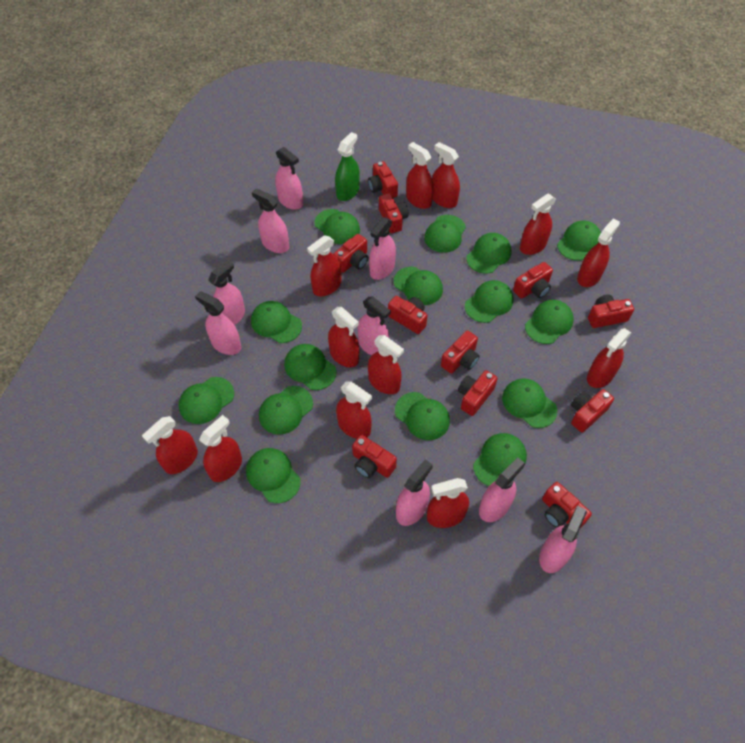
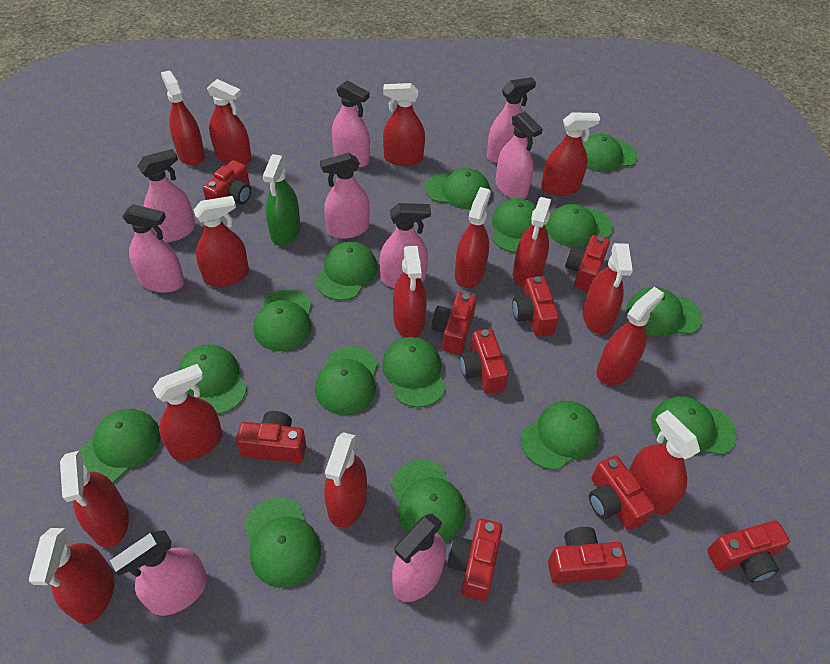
red camera: 11 -> 10
red spray bottle: 12 -> 15

